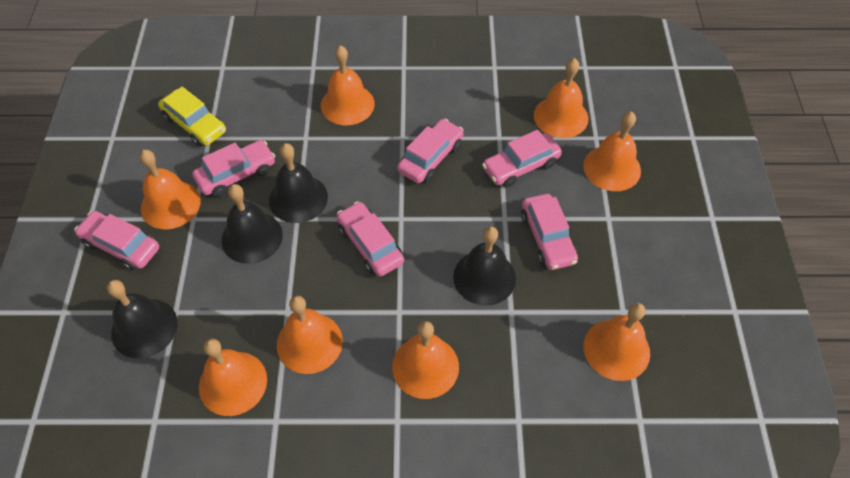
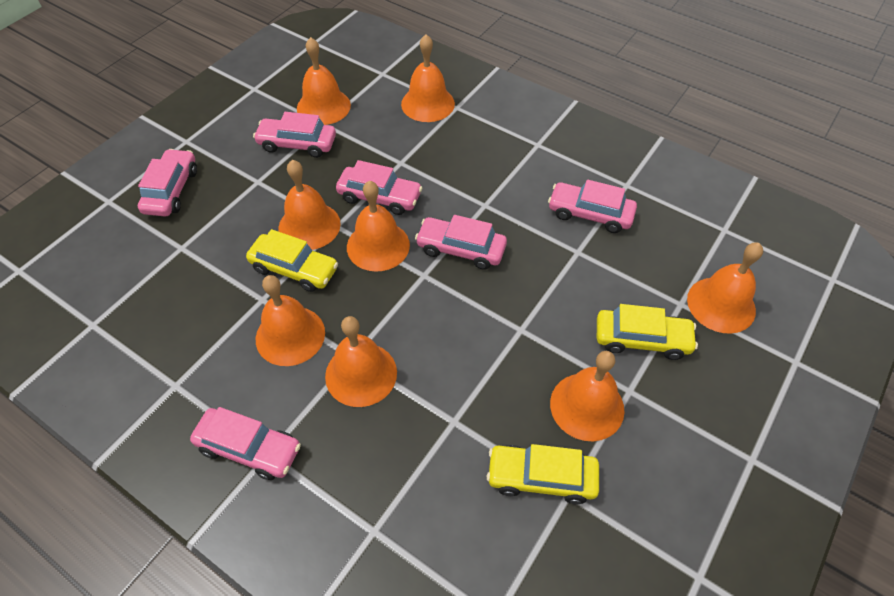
black bell: 4 -> 0
yellow car: 1 -> 3

